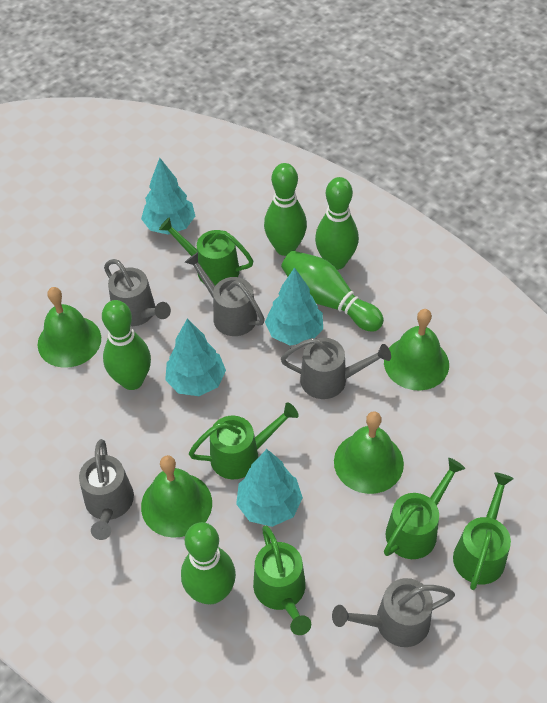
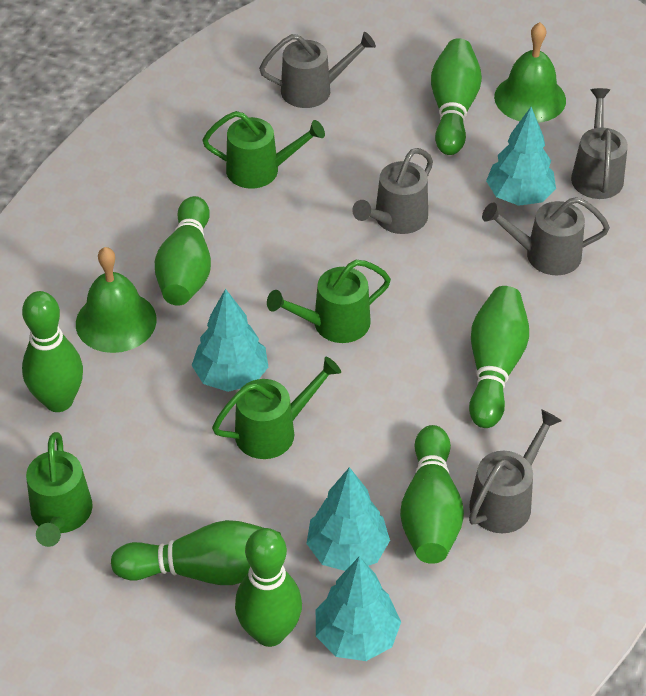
green bell: 4 -> 2
green bowling pin: 5 -> 7
green watering can: 5 -> 4

